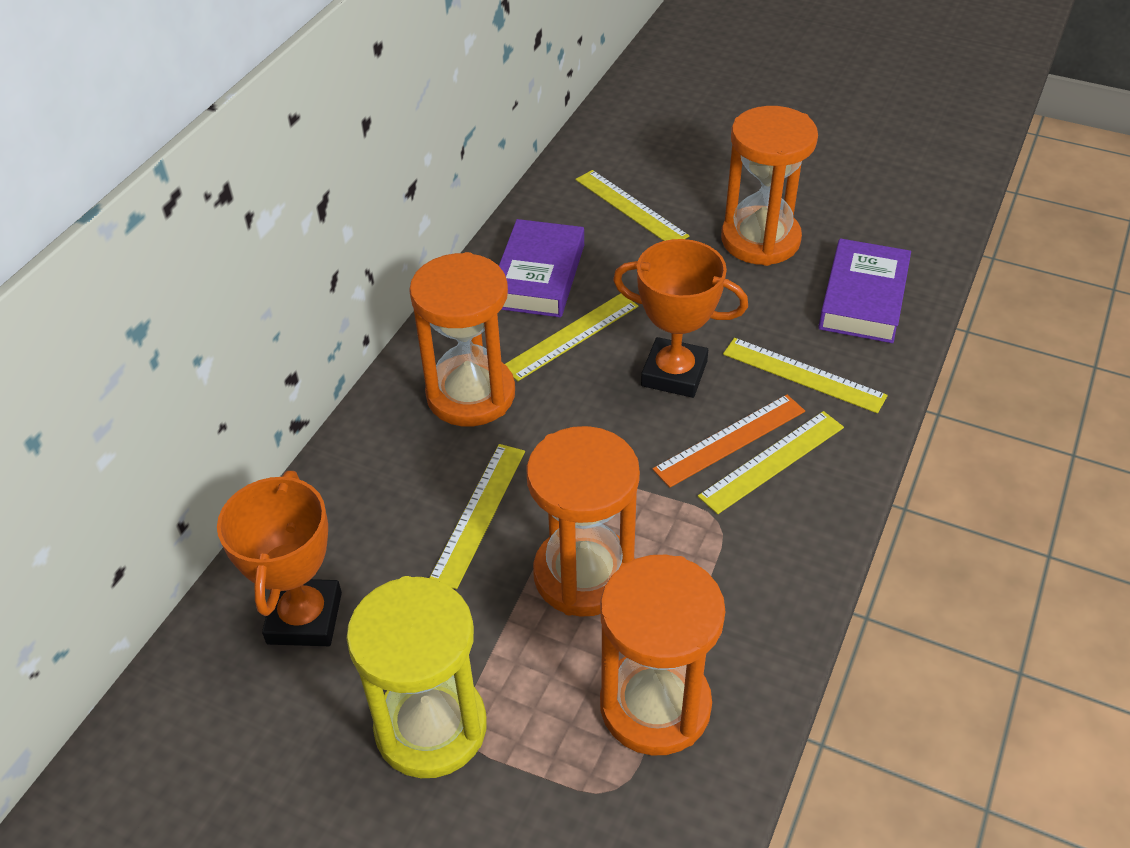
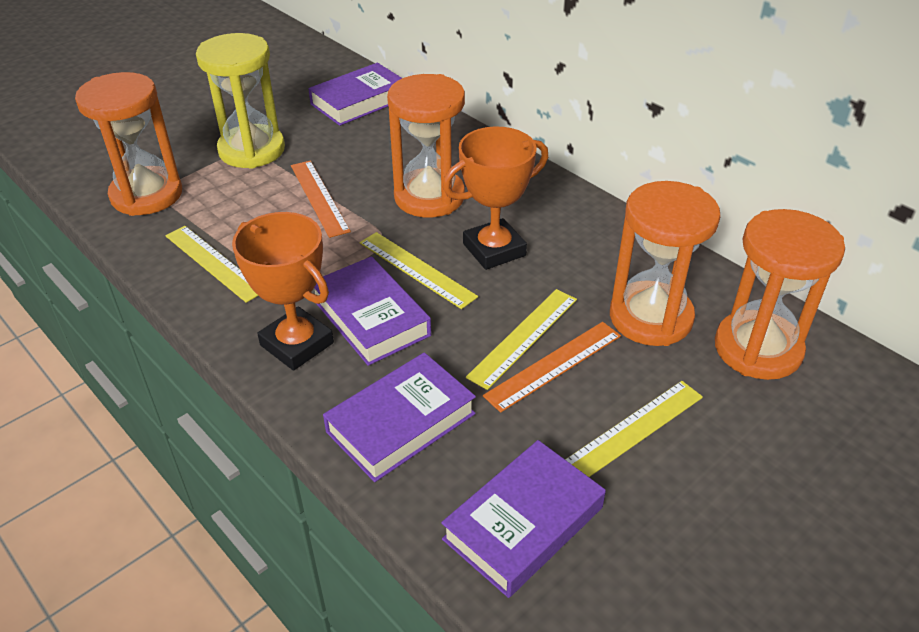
orange ruler: 1 -> 2
purple book: 2 -> 4
yellow ruler: 5 -> 4

